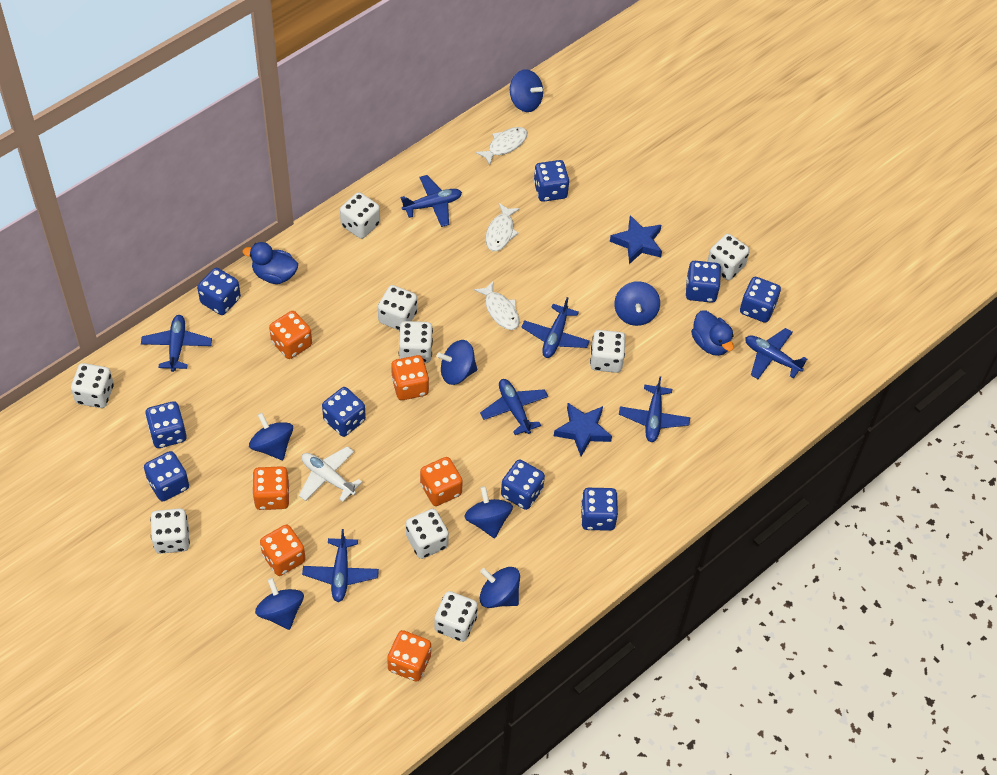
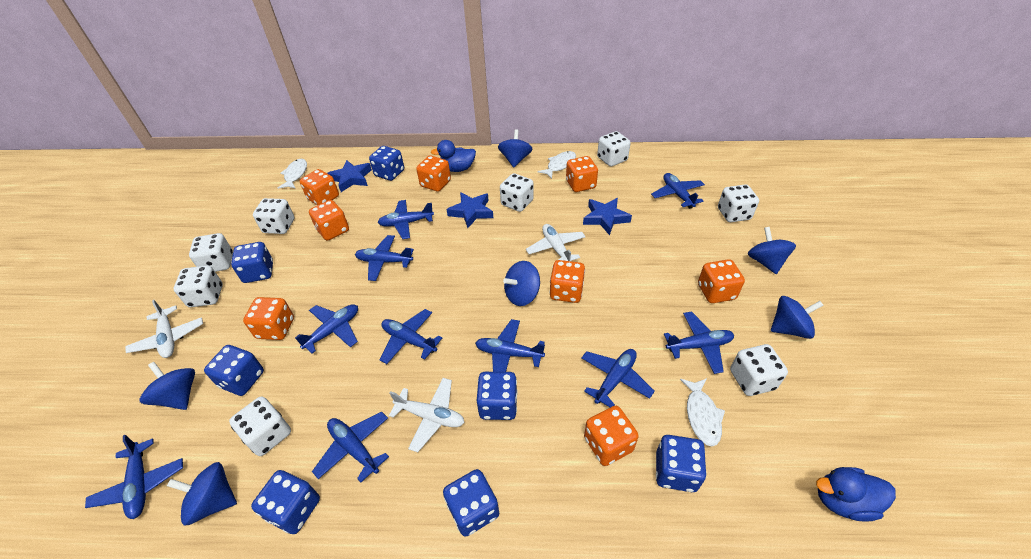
blue dice: 9 -> 7
blue plane: 7 -> 10
blue spinning top: 7 -> 6
blue star: 2 -> 3
orange dice: 6 -> 8
white dice: 9 -> 8
white plane: 1 -> 3

